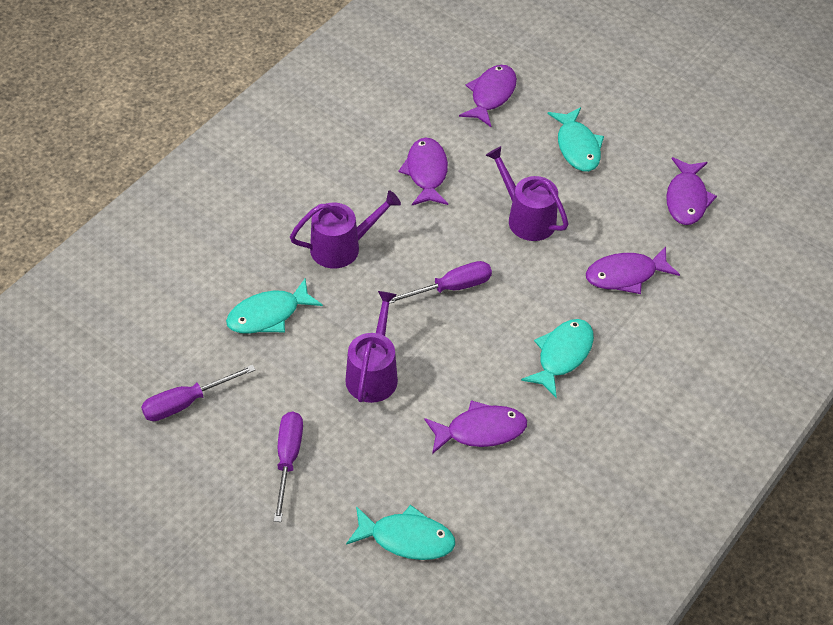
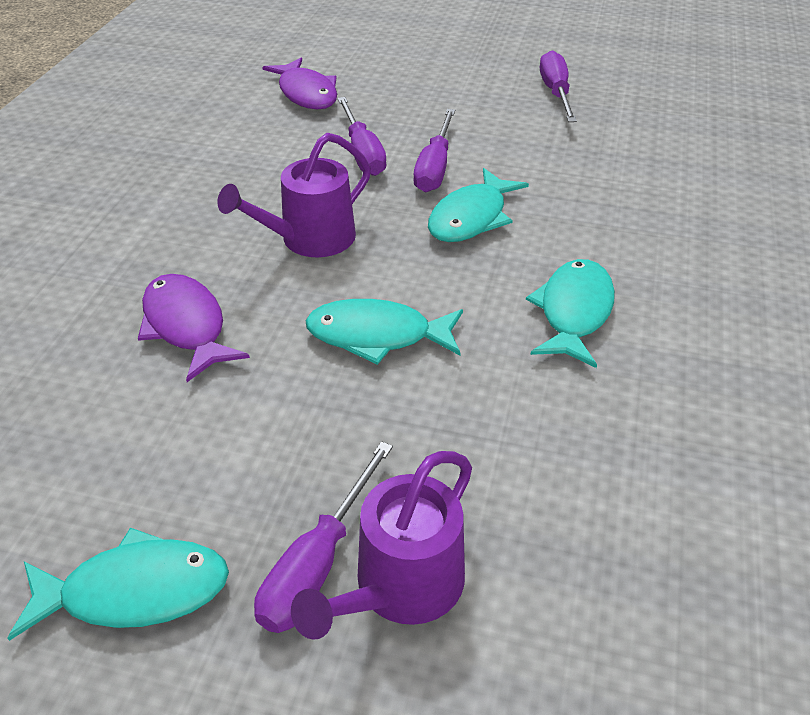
purple fish: 5 -> 2
purple screwdriver: 3 -> 4
purple watering can: 3 -> 2

